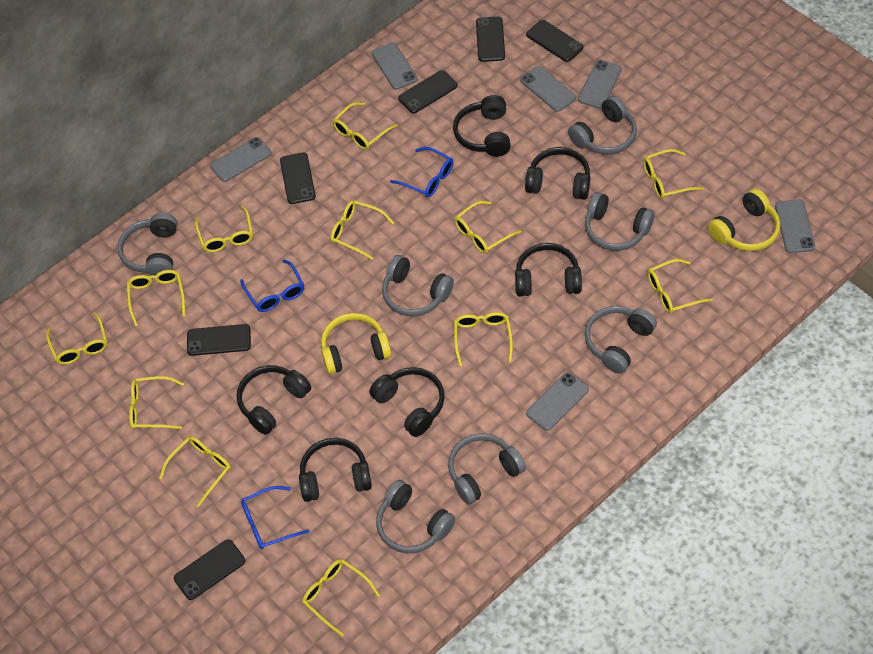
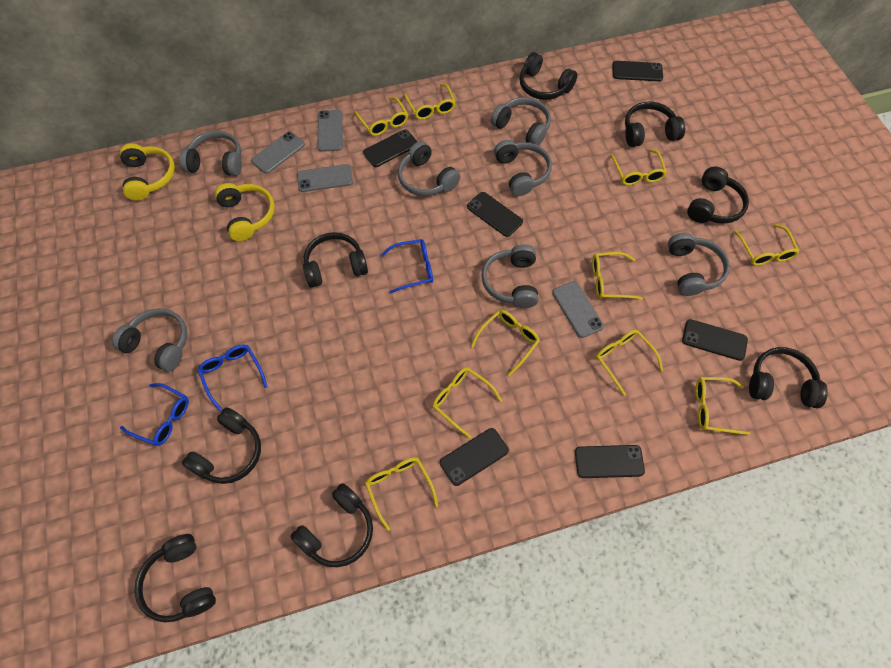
black headphones: 6 -> 8
grey phone: 6 -> 4
yellow glasses: 12 -> 10

